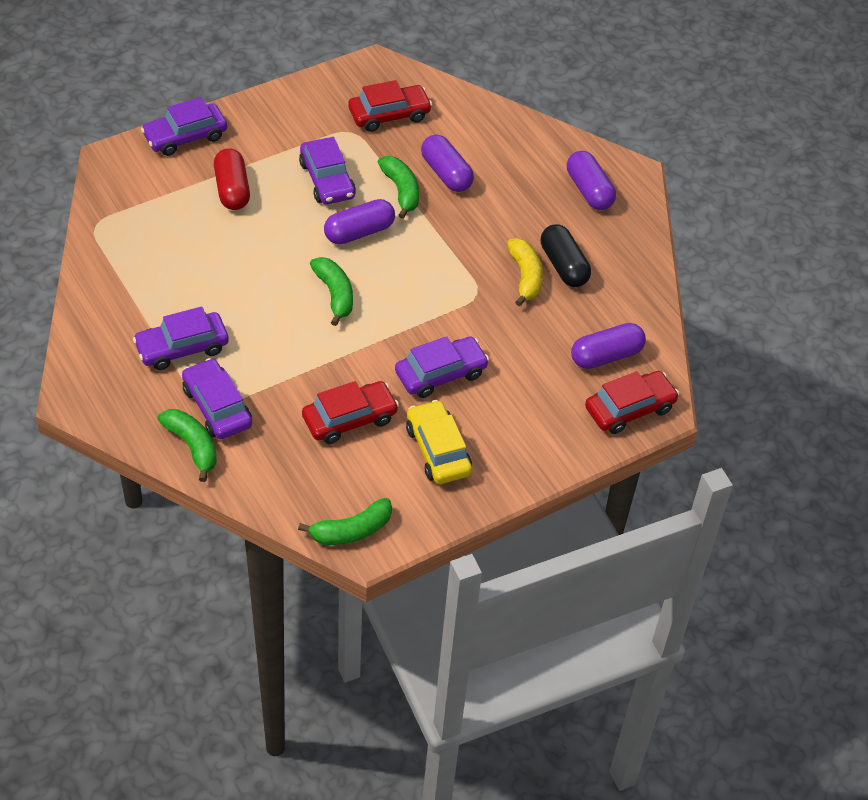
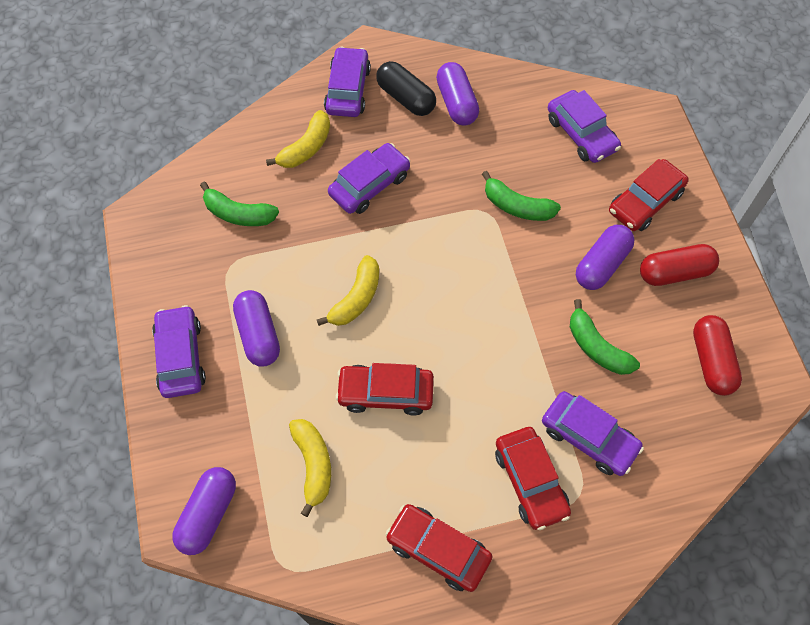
green banana: 4 -> 3
red capsule: 1 -> 2
red car: 3 -> 4
yellow banana: 1 -> 3
yellow car: 1 -> 0

